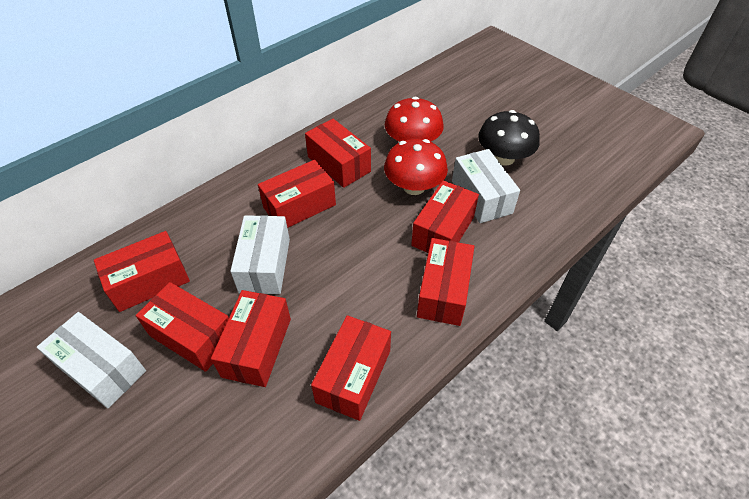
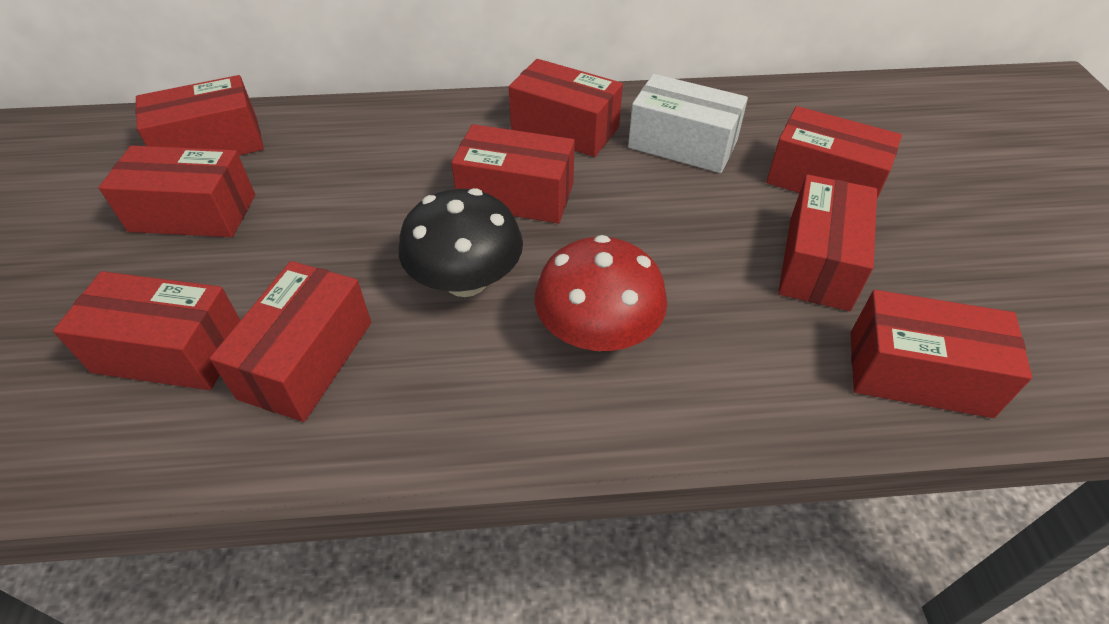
red box: 8 -> 9
red mushroom: 2 -> 1
white box: 3 -> 1

